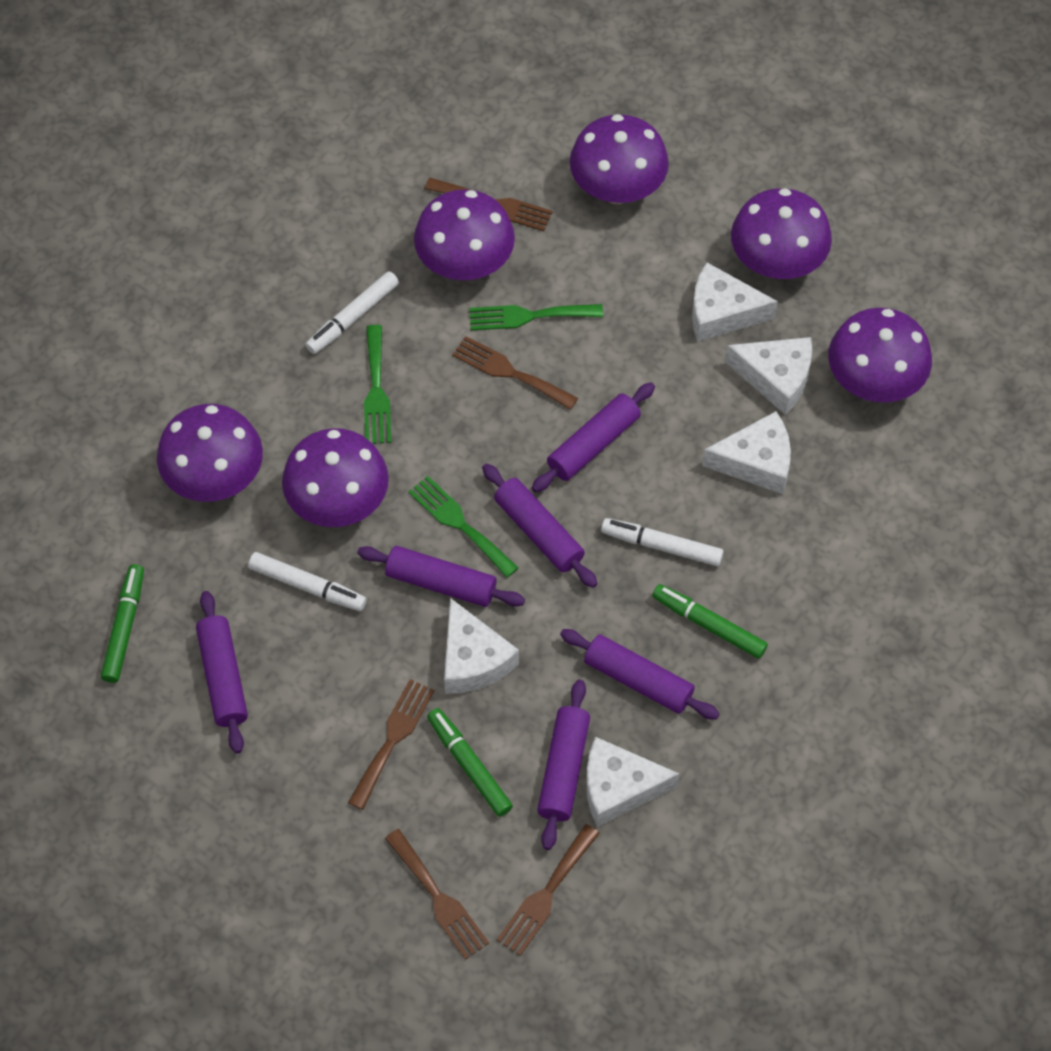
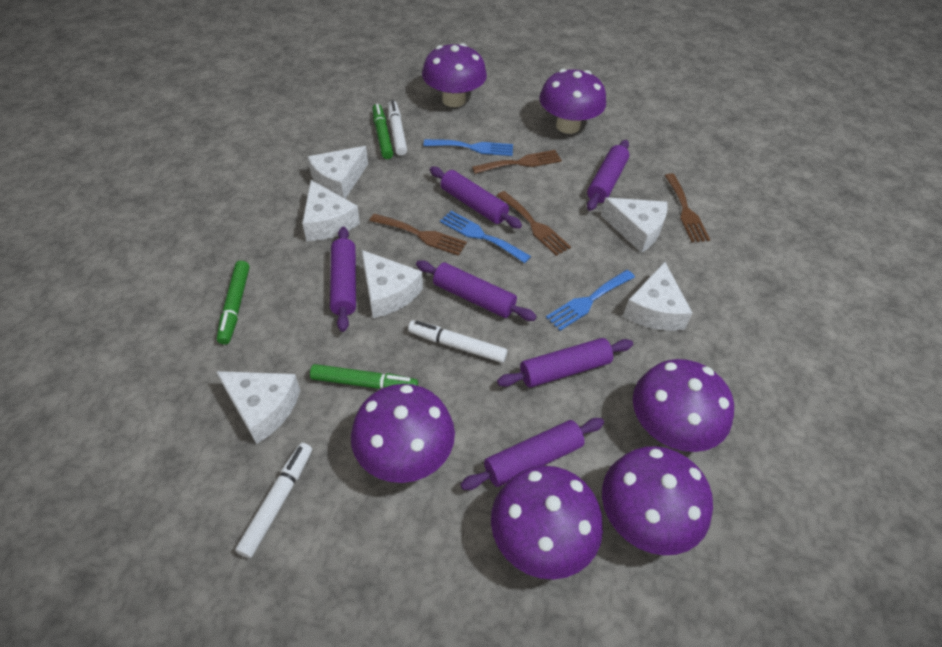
blue fork: 0 -> 3
brown fork: 5 -> 4
green fork: 3 -> 0
white cheese: 5 -> 6

